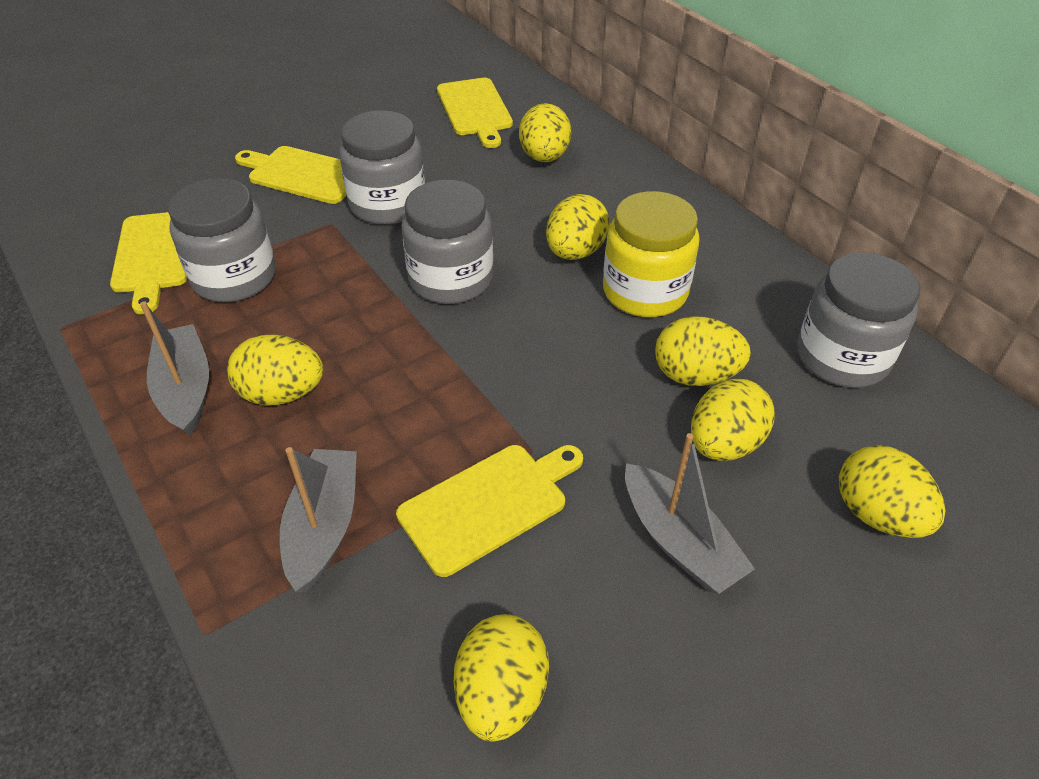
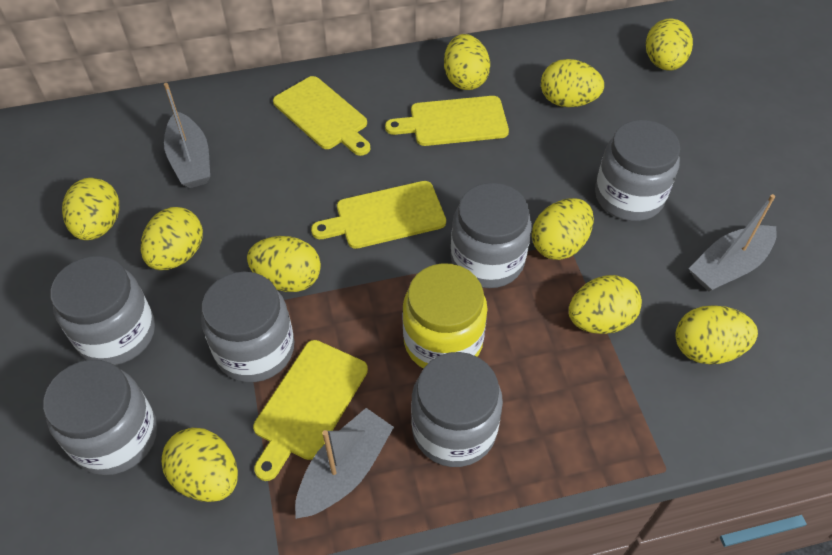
grey jar: 4 -> 6
yellow egg: 7 -> 10

